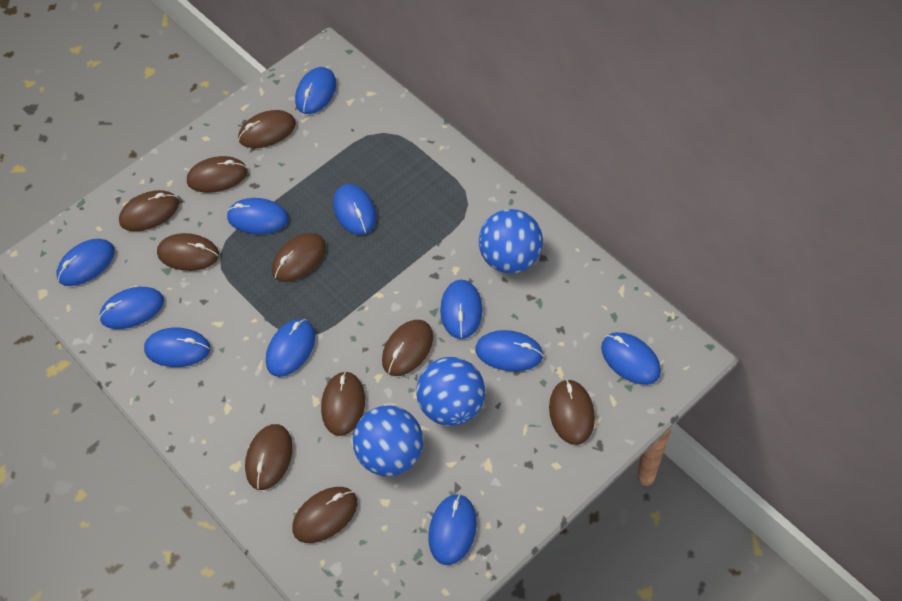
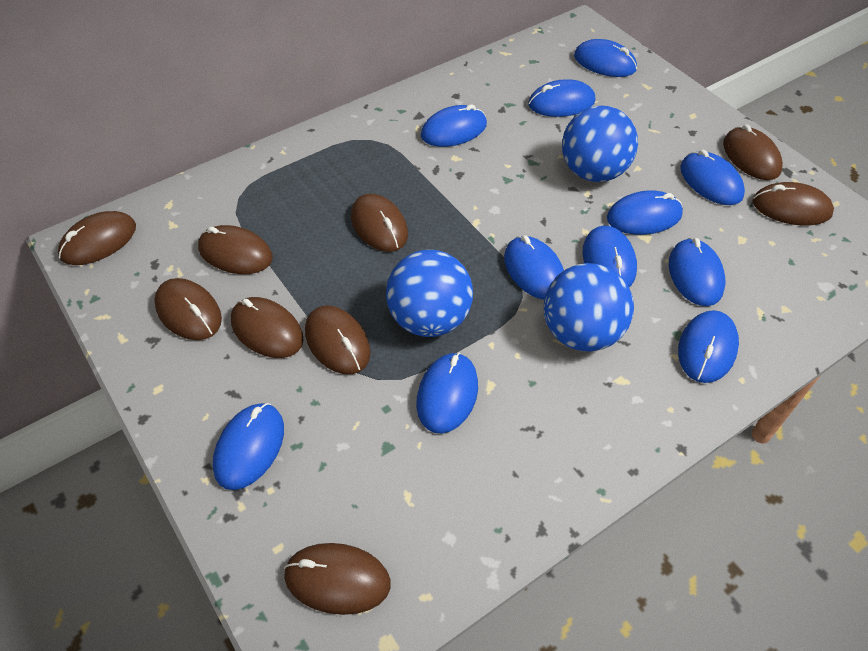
brown mouse: 10 -> 9

